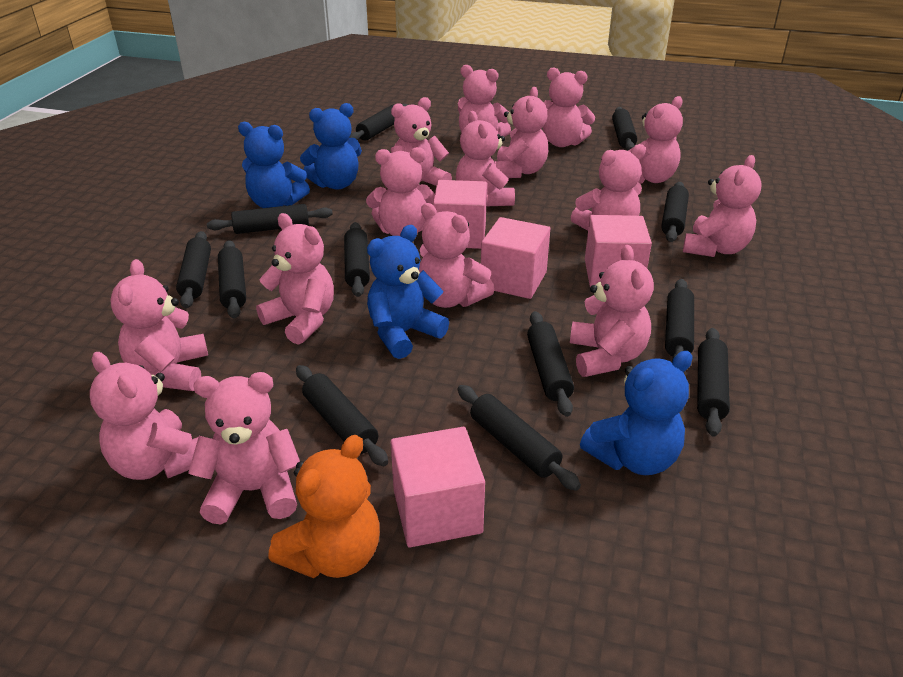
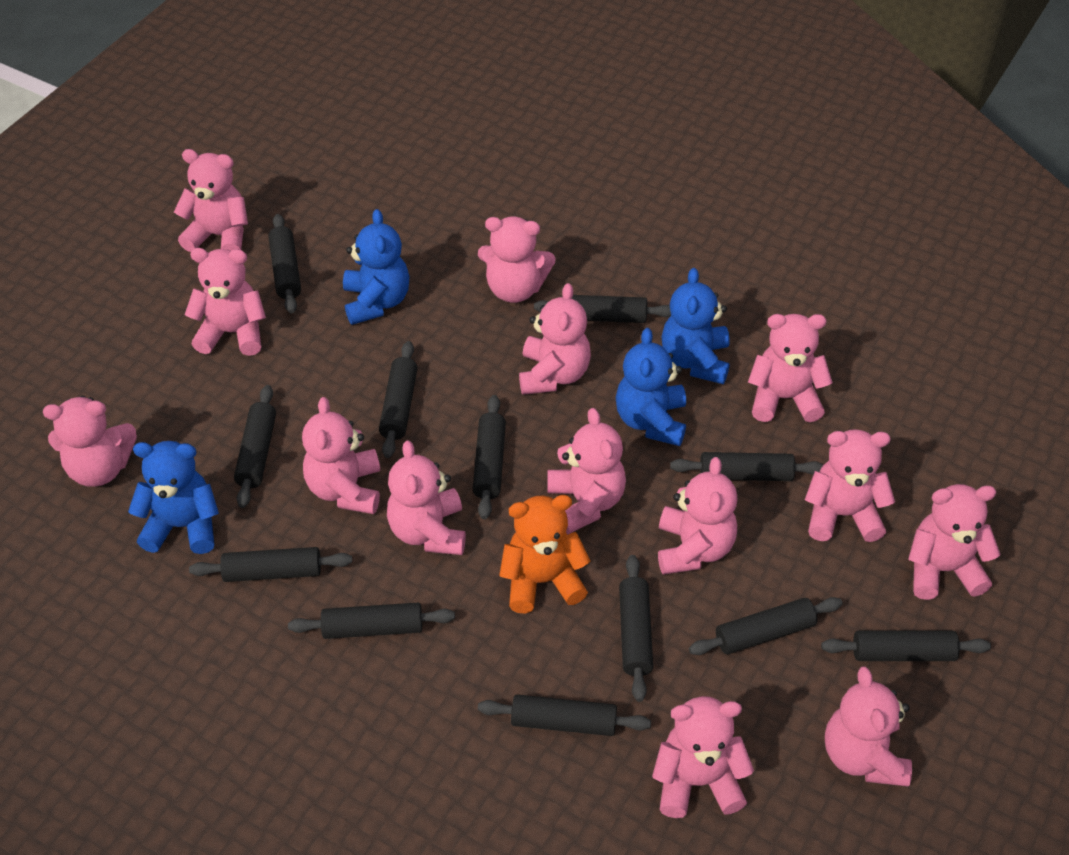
pink cube: 4 -> 0
pink teddy bear: 15 -> 14

